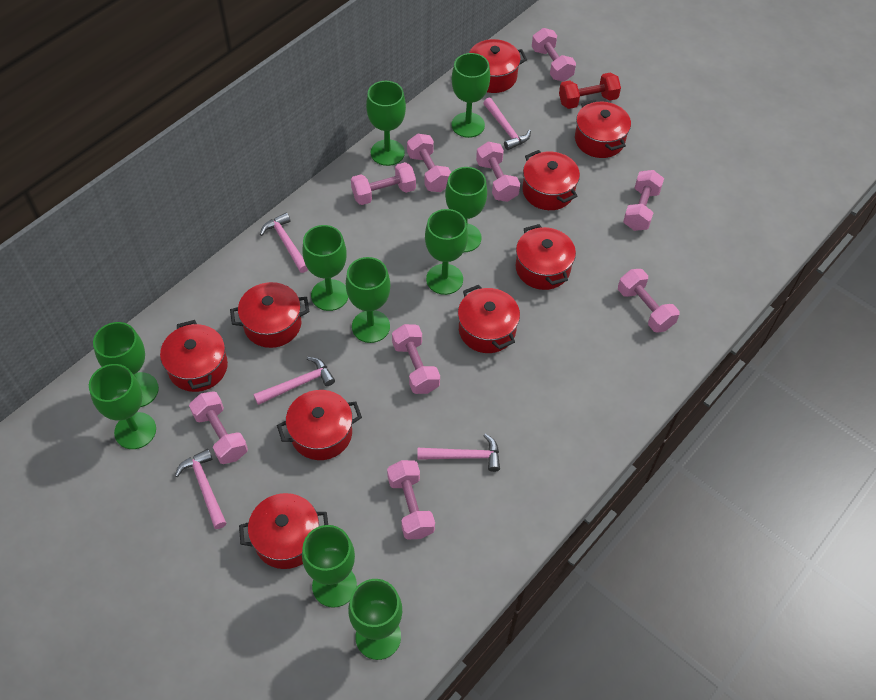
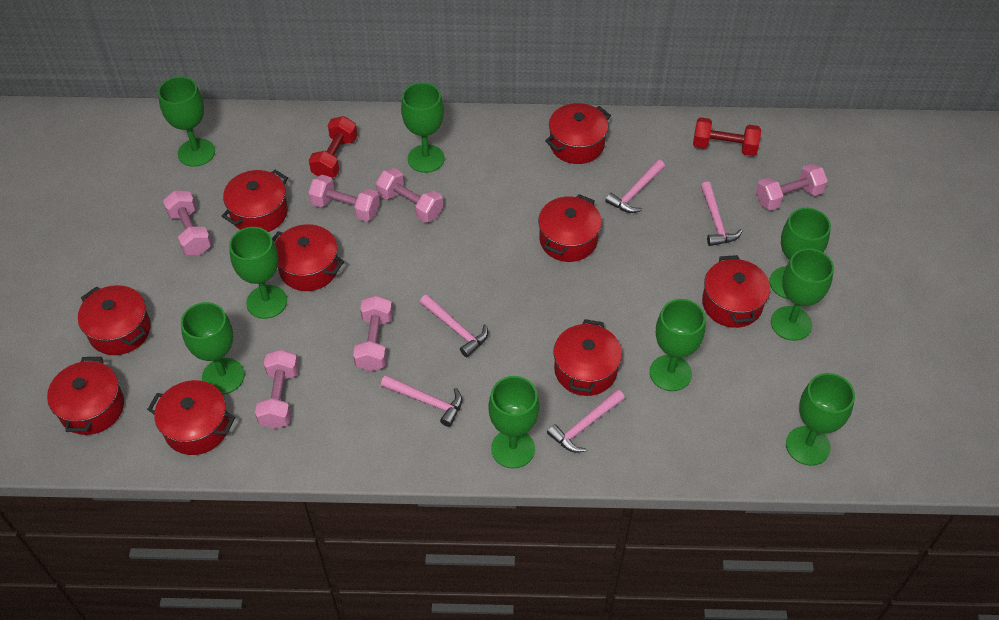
green goblet: 10 -> 9
pink dumbbell: 9 -> 6
red dumbbell: 1 -> 2

